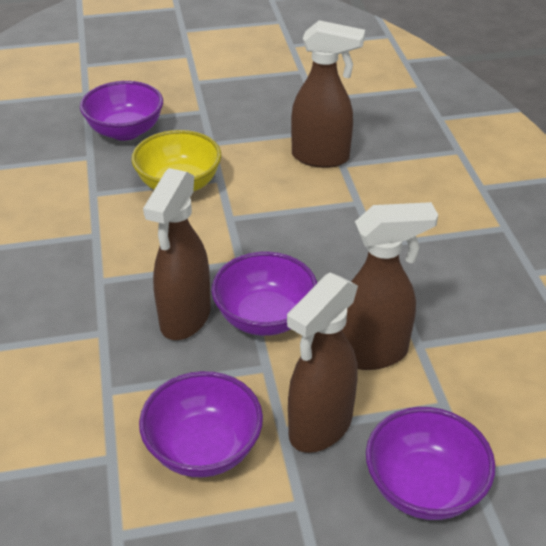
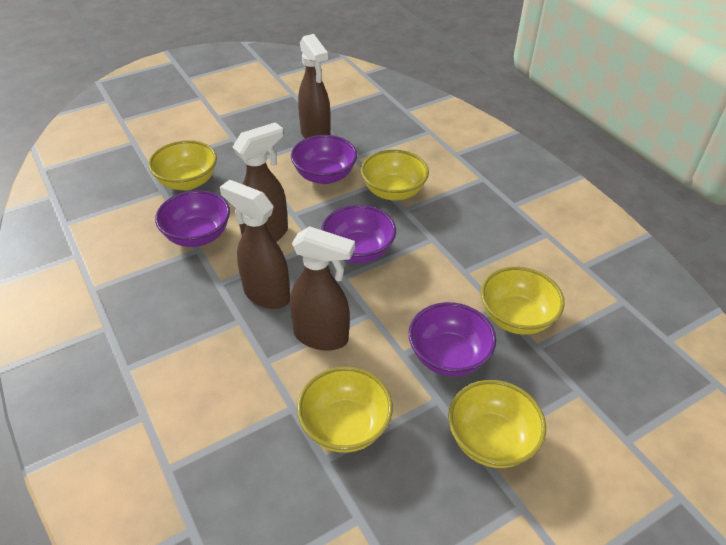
yellow bowl: 1 -> 5

